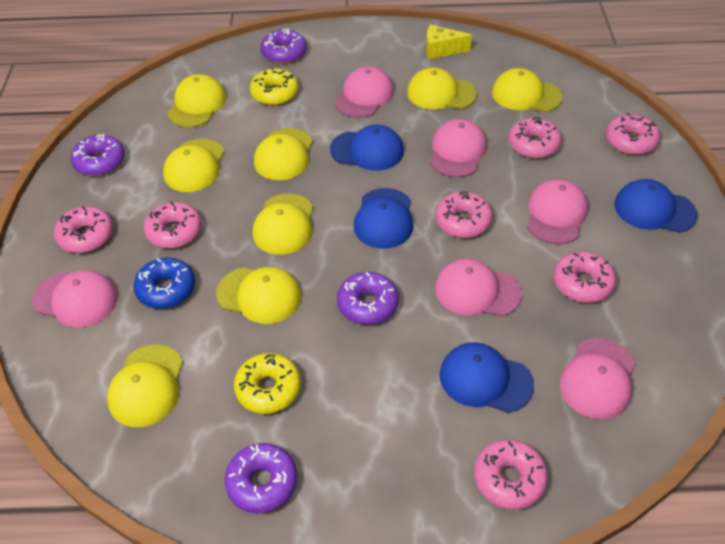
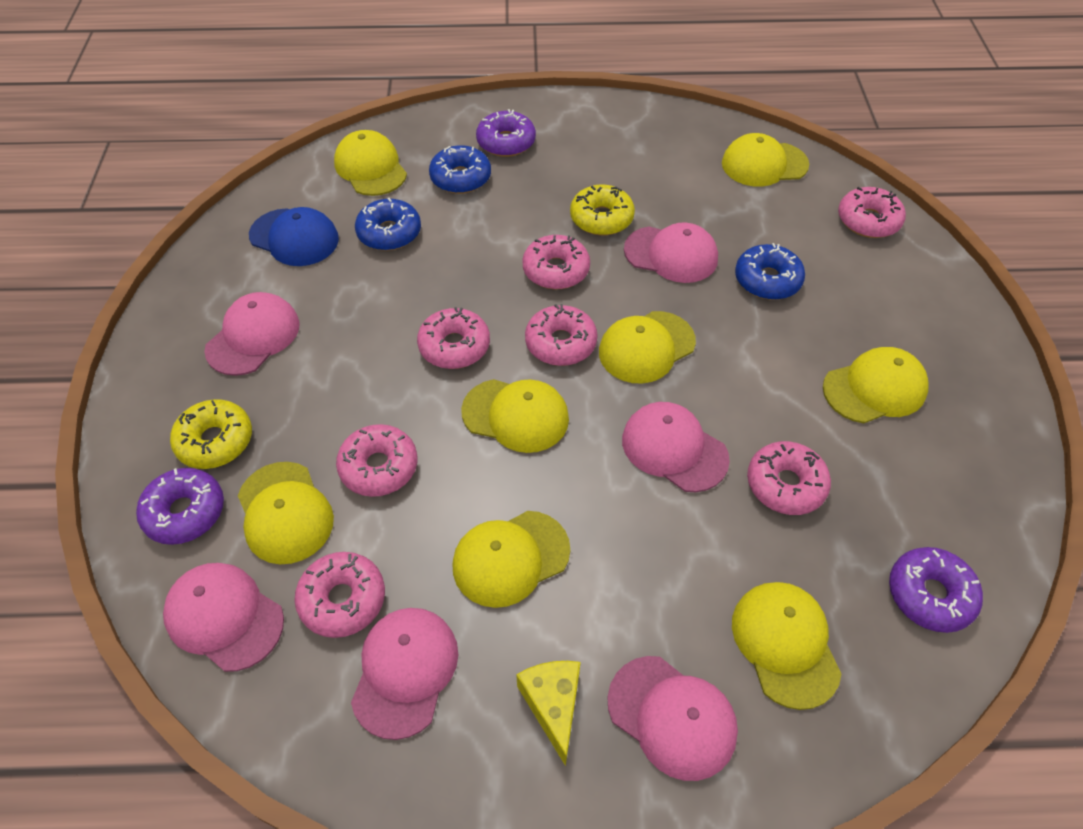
blue cap: 4 -> 1
blue donut: 1 -> 3
purple donut: 4 -> 3

